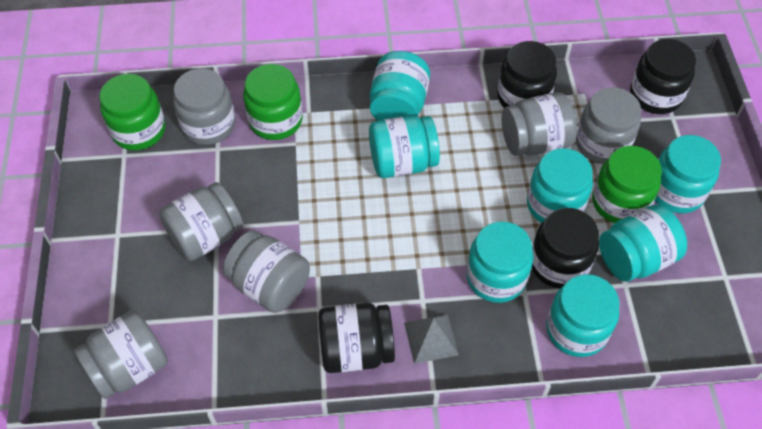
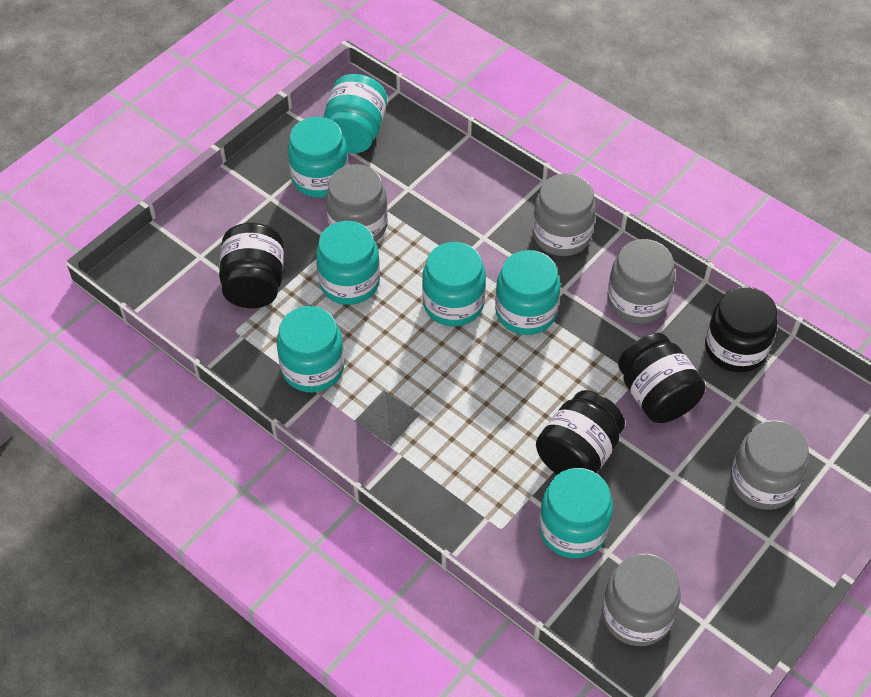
green jar: 3 -> 0
grey jar: 6 -> 5

